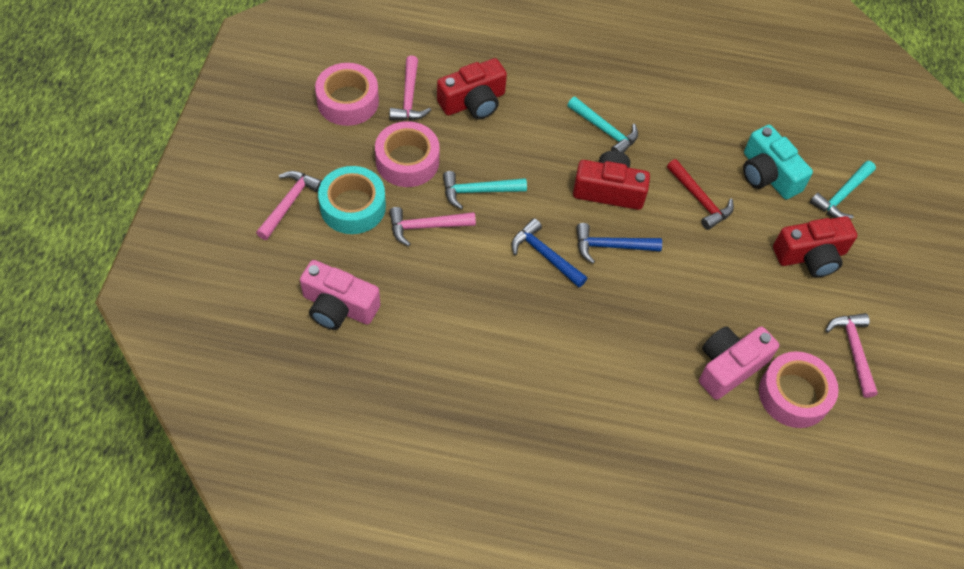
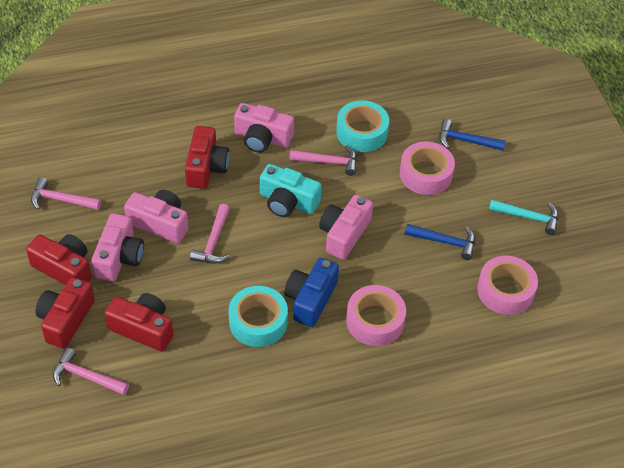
blue camera: 0 -> 1
pink camera: 2 -> 4
red camera: 3 -> 4
red hammer: 1 -> 0
turquoise hammer: 3 -> 1
turquoise tape: 1 -> 2

